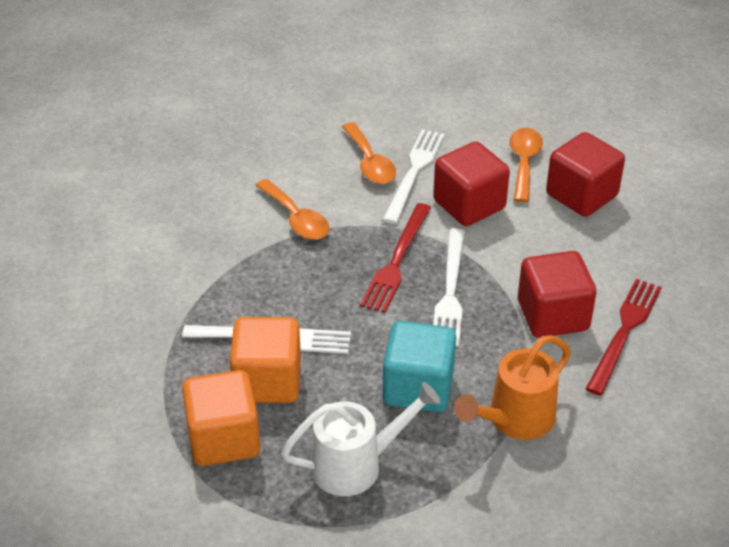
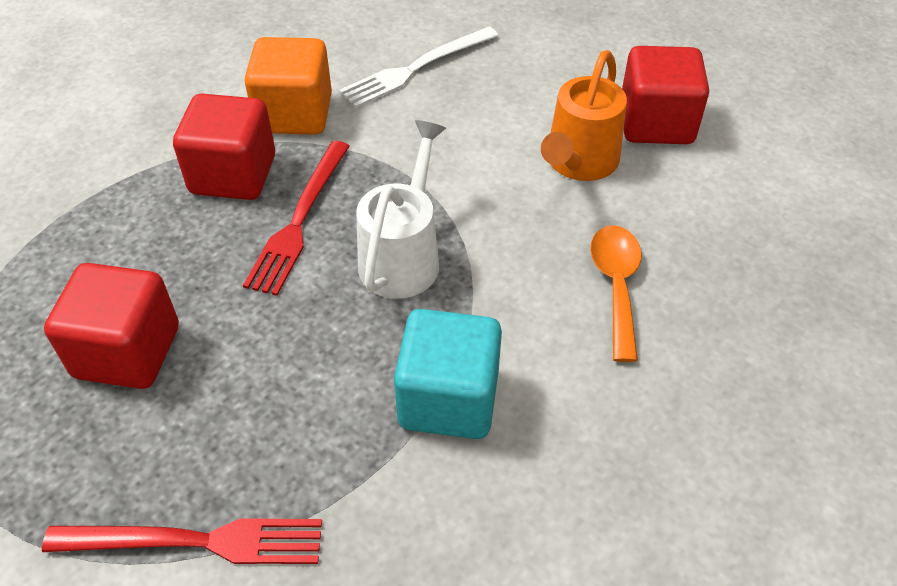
orange cube: 2 -> 1
orange spoon: 3 -> 1
white fork: 3 -> 1

